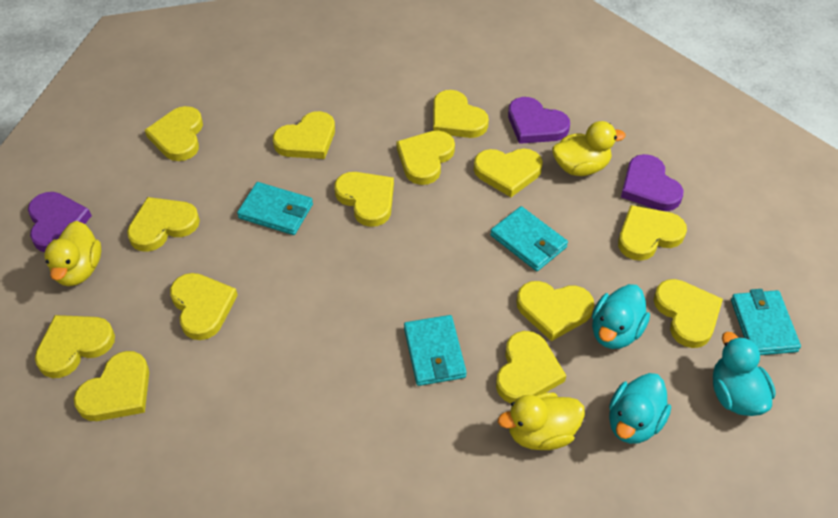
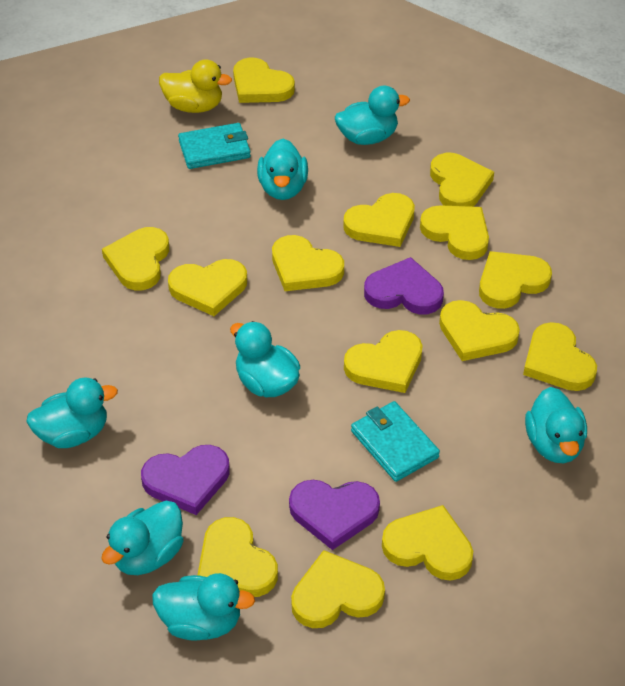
turquoise duck: 3 -> 7
turquoise wallet: 4 -> 2
yellow duck: 3 -> 1

